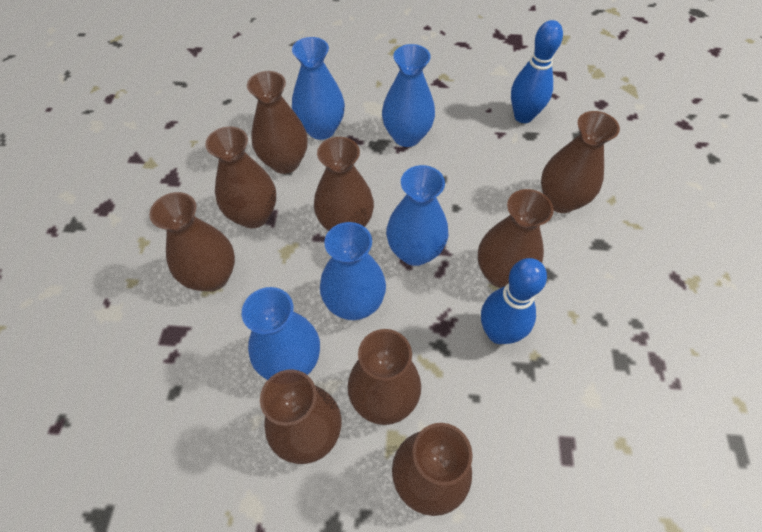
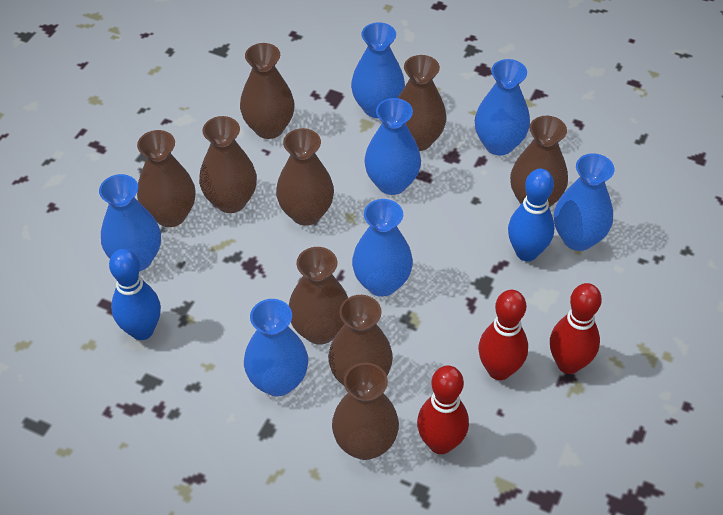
blue vase: 5 -> 7
red bowling pin: 0 -> 3

